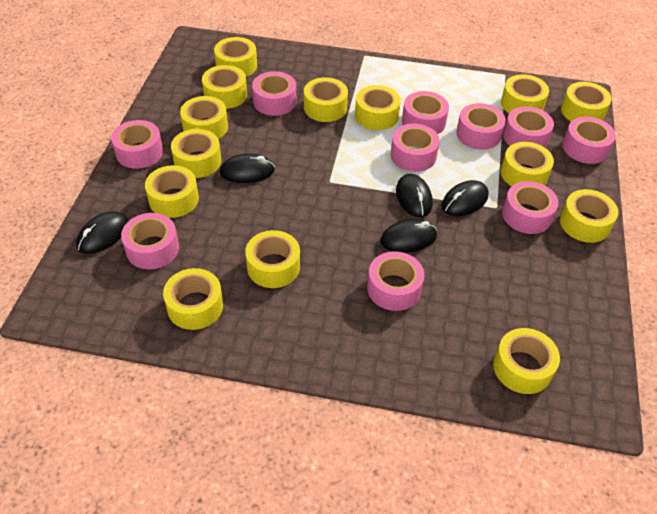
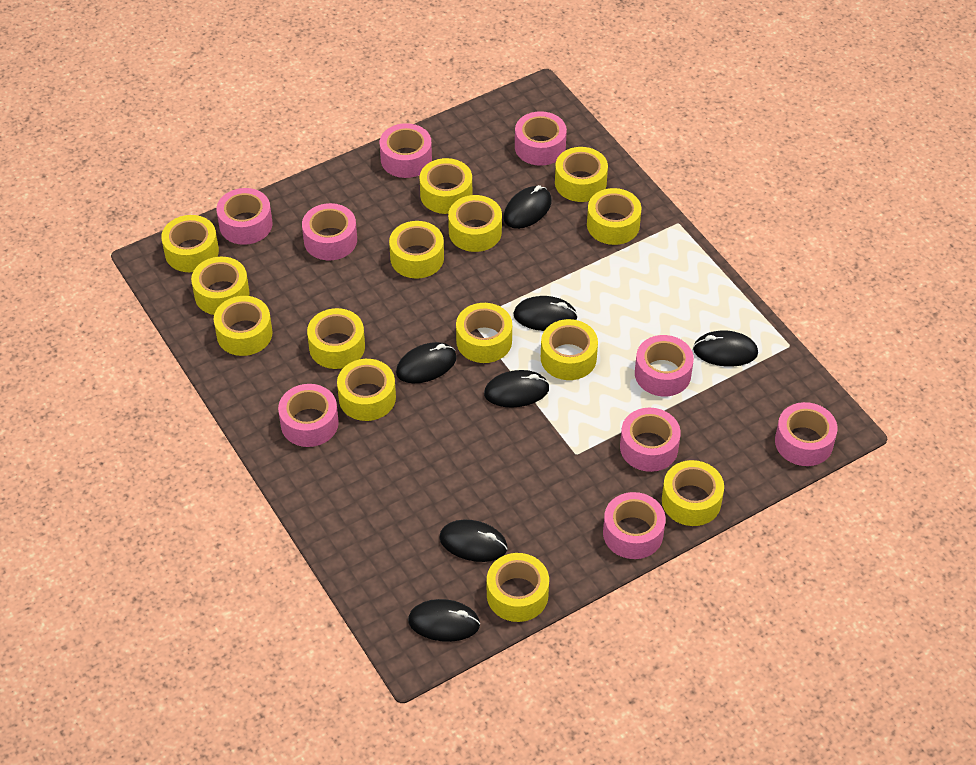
black mouse: 5 -> 7
pink tape: 10 -> 9

